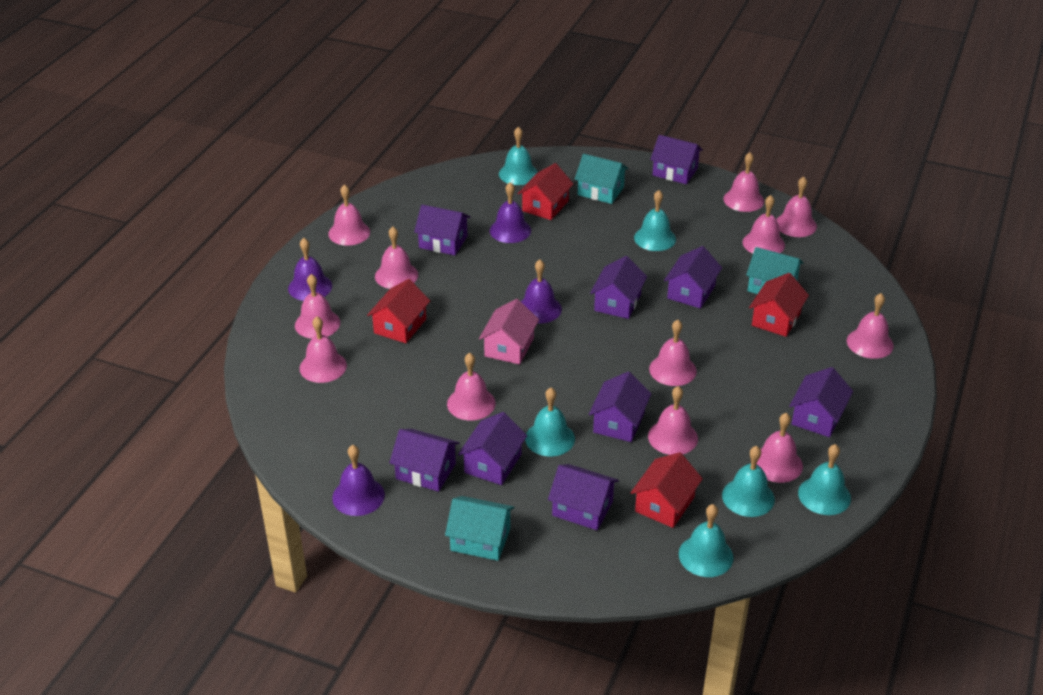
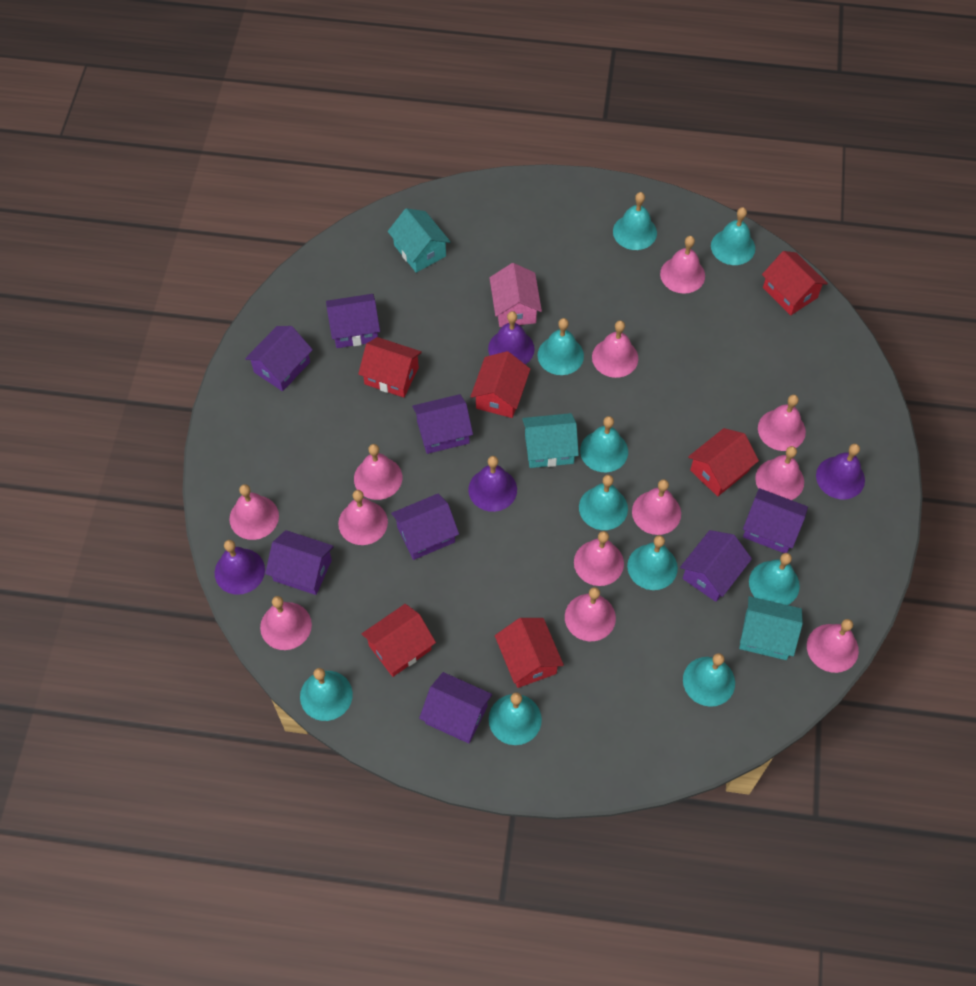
purple house: 9 -> 8
red house: 4 -> 6
turquoise bell: 6 -> 10

